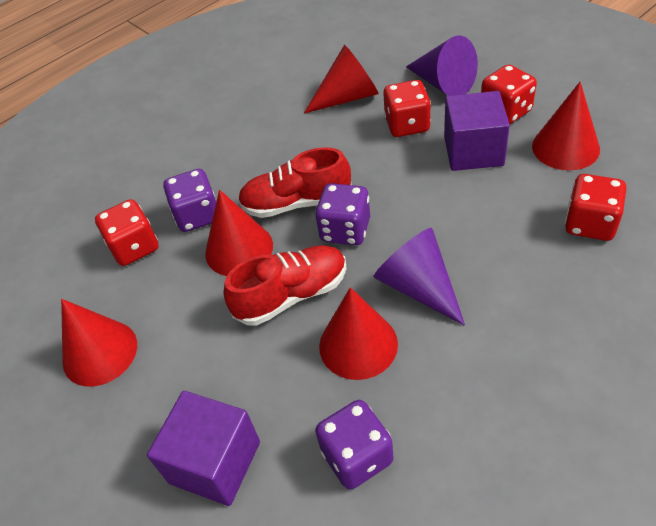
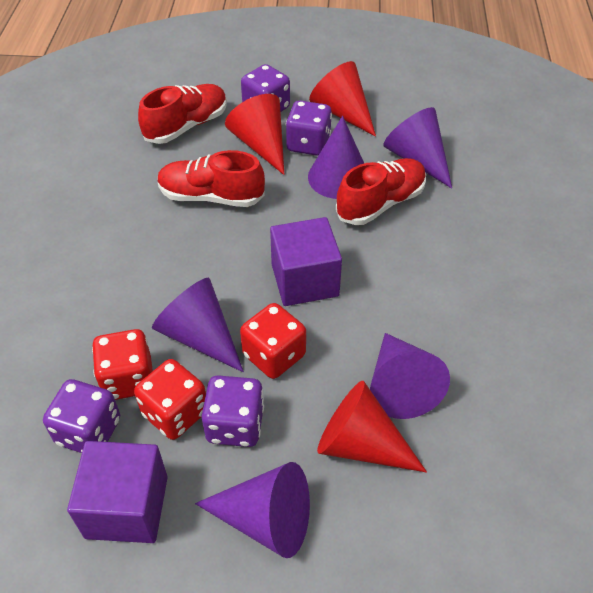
purple cone: 2 -> 5
purple dice: 3 -> 4
red cone: 5 -> 3
red dice: 4 -> 3
red shoe: 2 -> 3

